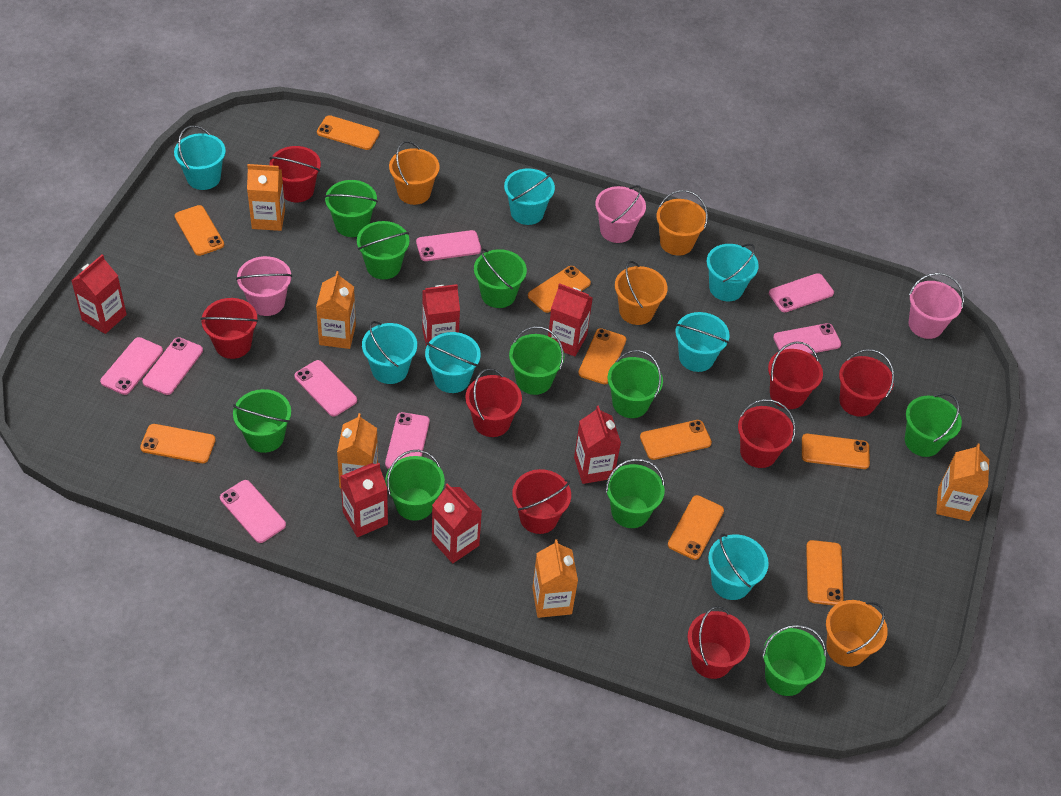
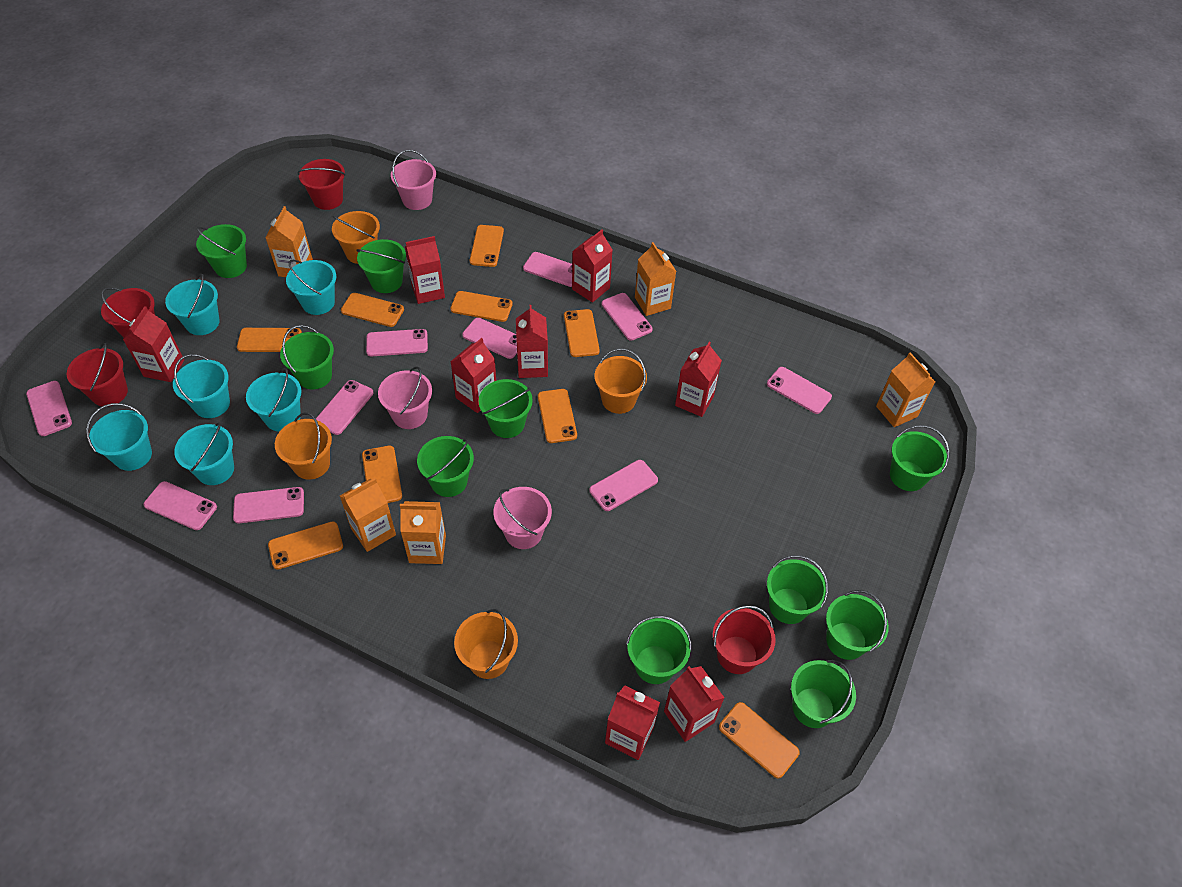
pink phone: 8 -> 10
red bucket: 8 -> 4
red carton: 6 -> 8
turquoise bucket: 7 -> 6

